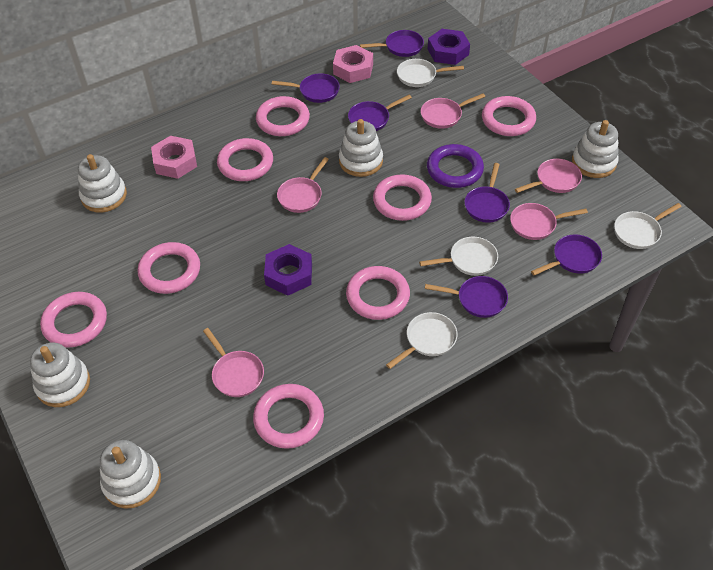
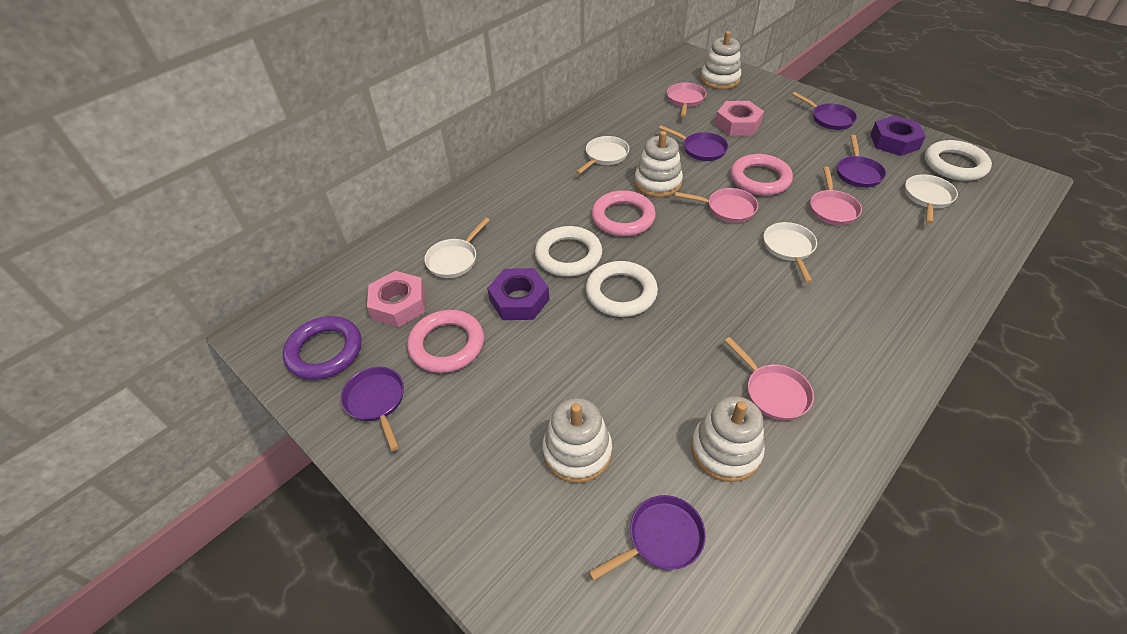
pink pan: 5 -> 4
pink ring: 8 -> 3
purple pan: 6 -> 5
white ring: 0 -> 3
white stacking toy: 5 -> 4

